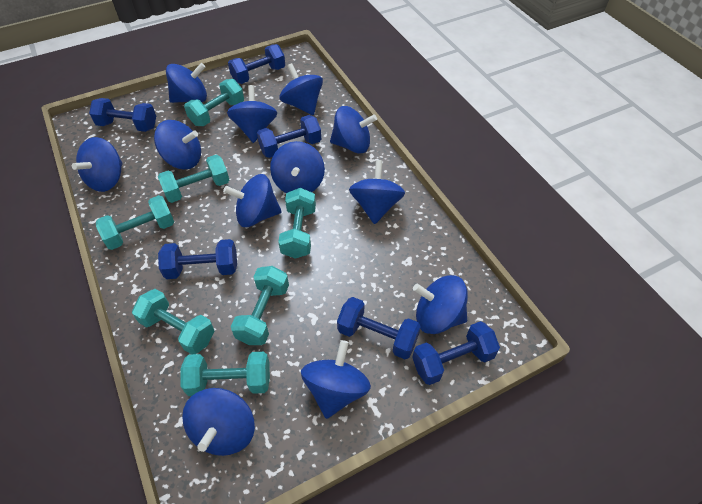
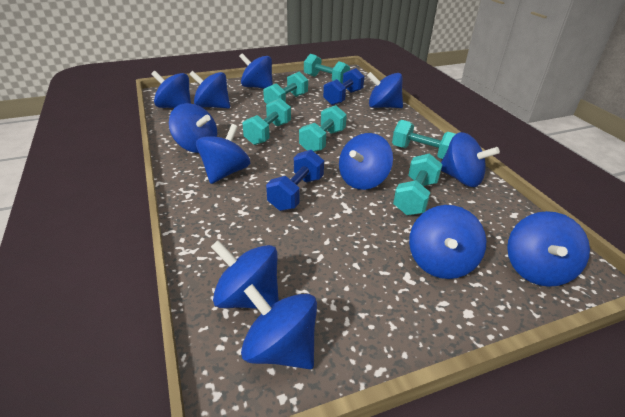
blue dumbbell: 6 -> 2
turquoise dumbbell: 7 -> 6

